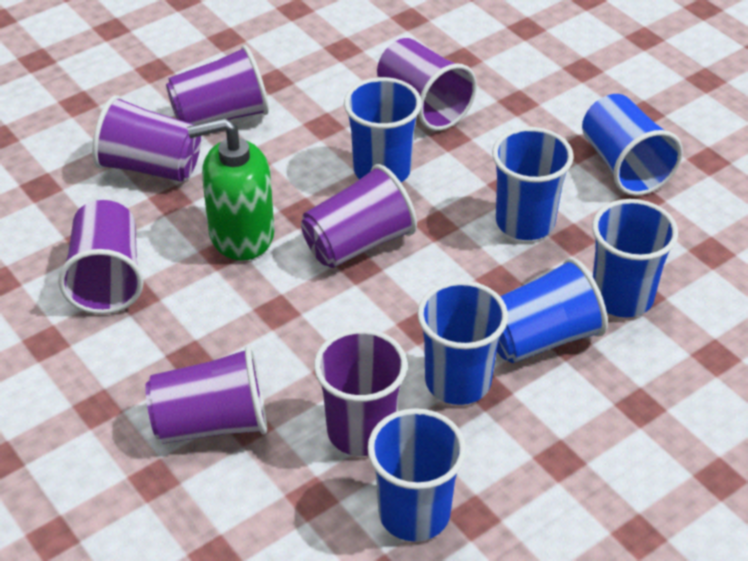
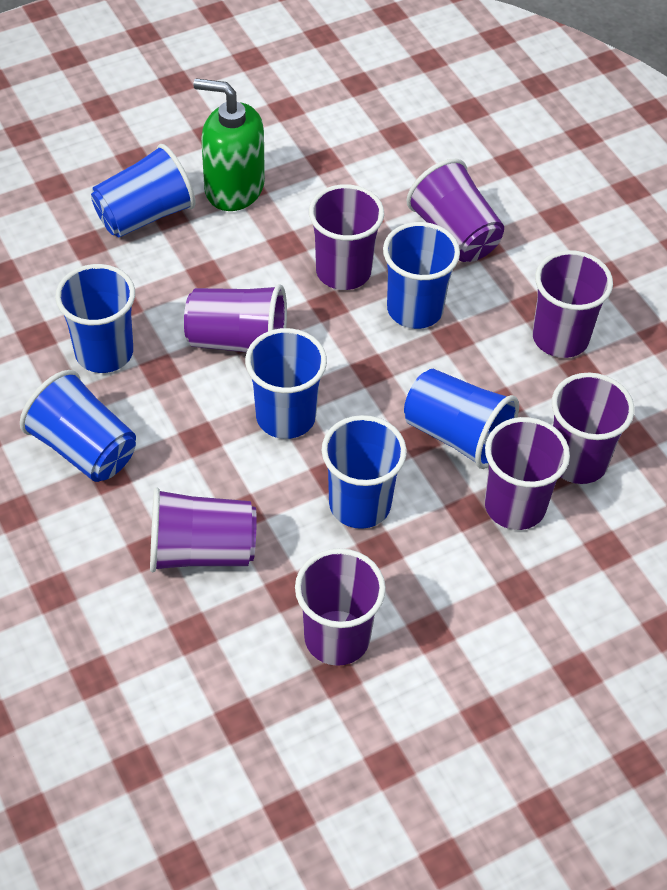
purple cup: 7 -> 8

